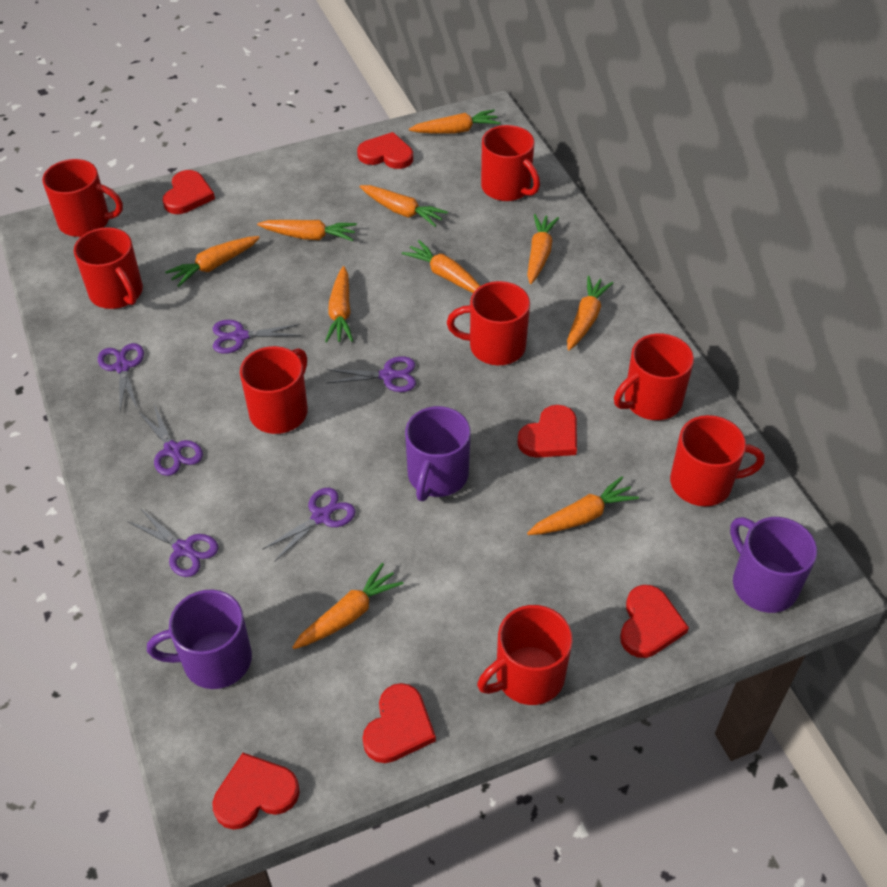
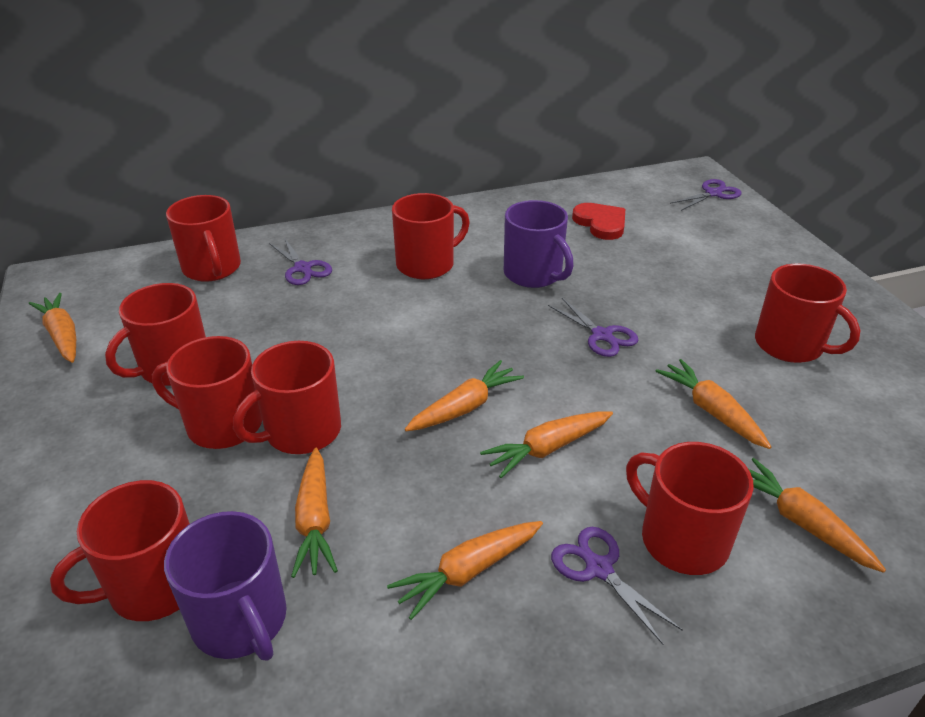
orange carrot: 10 -> 7
purple mug: 3 -> 2
purple scissors: 6 -> 4
red heart: 6 -> 1

